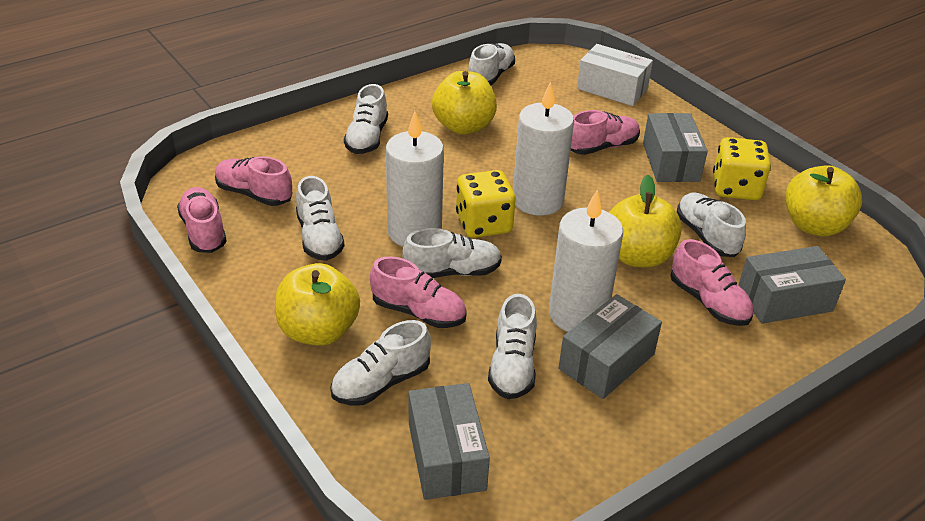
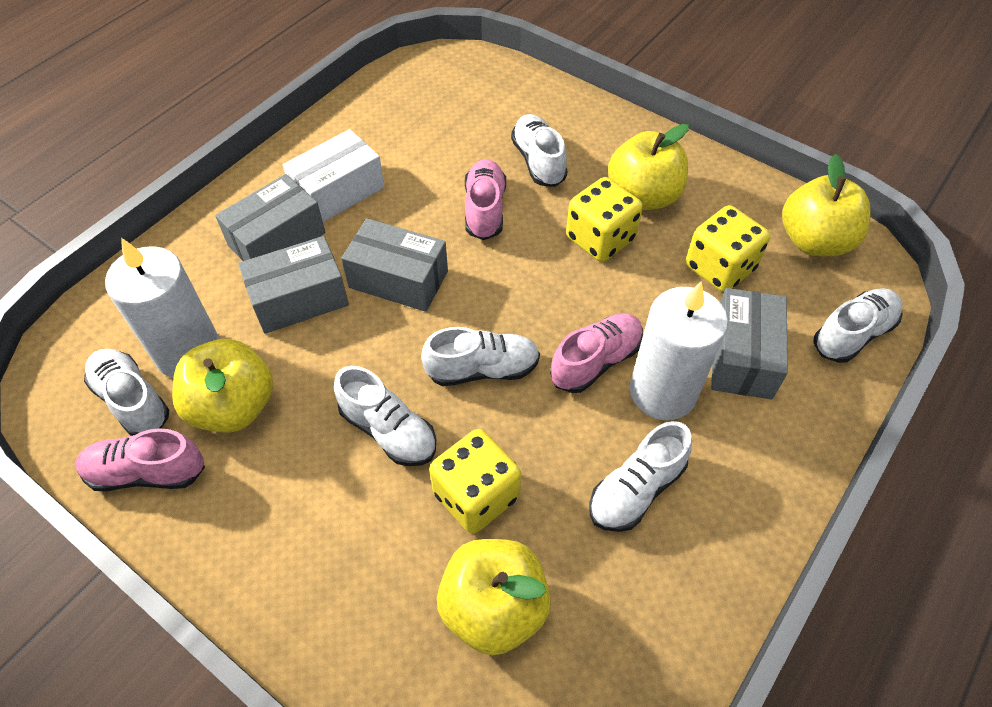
pink shoe: 5 -> 3
white candle: 3 -> 2
white shoe: 7 -> 6
yellow dice: 2 -> 3

